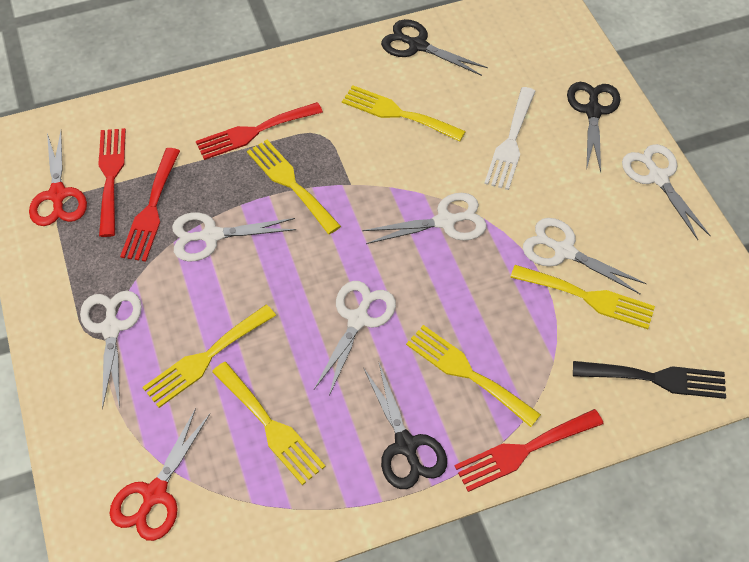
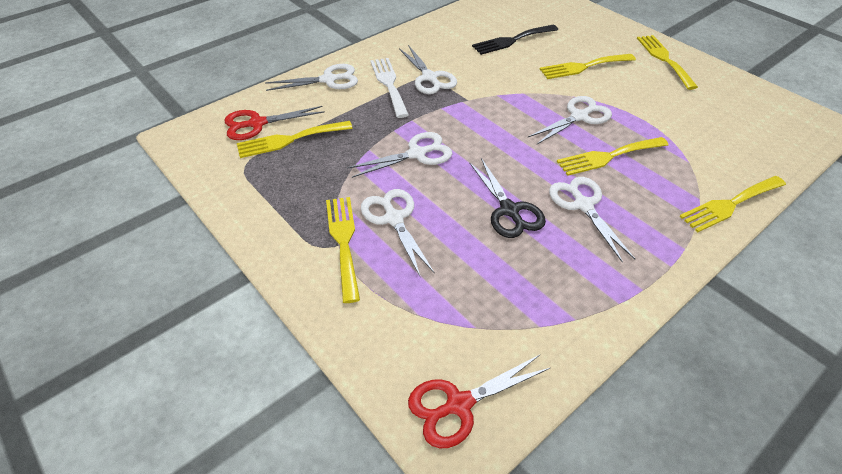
black scissors: 3 -> 1
red fork: 4 -> 0

